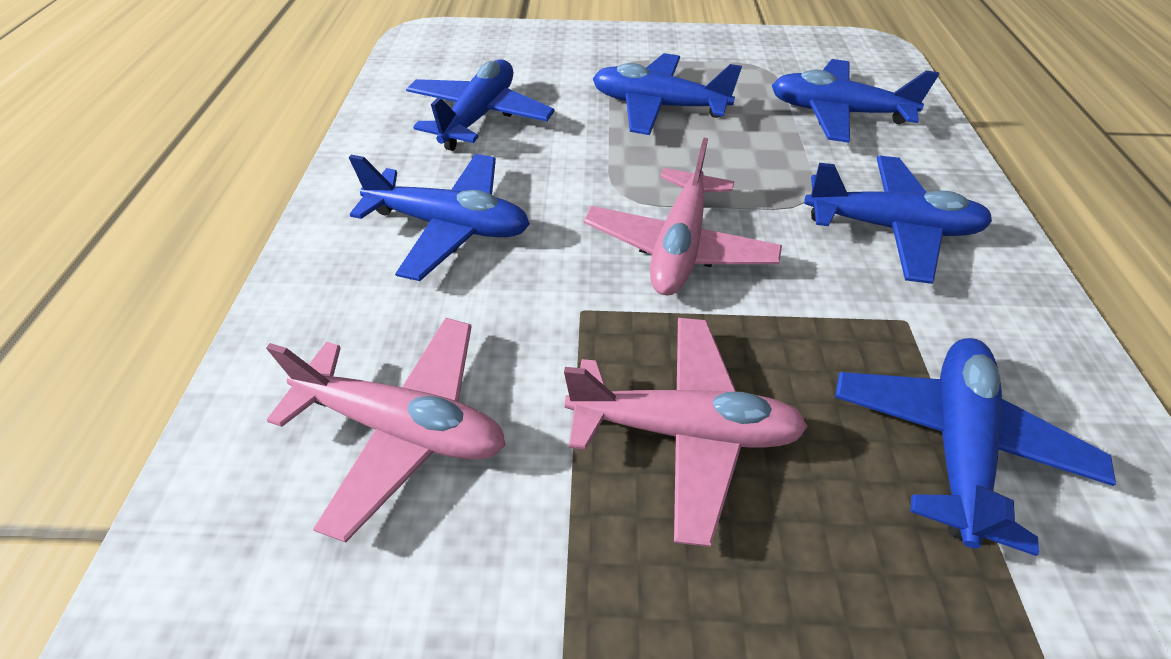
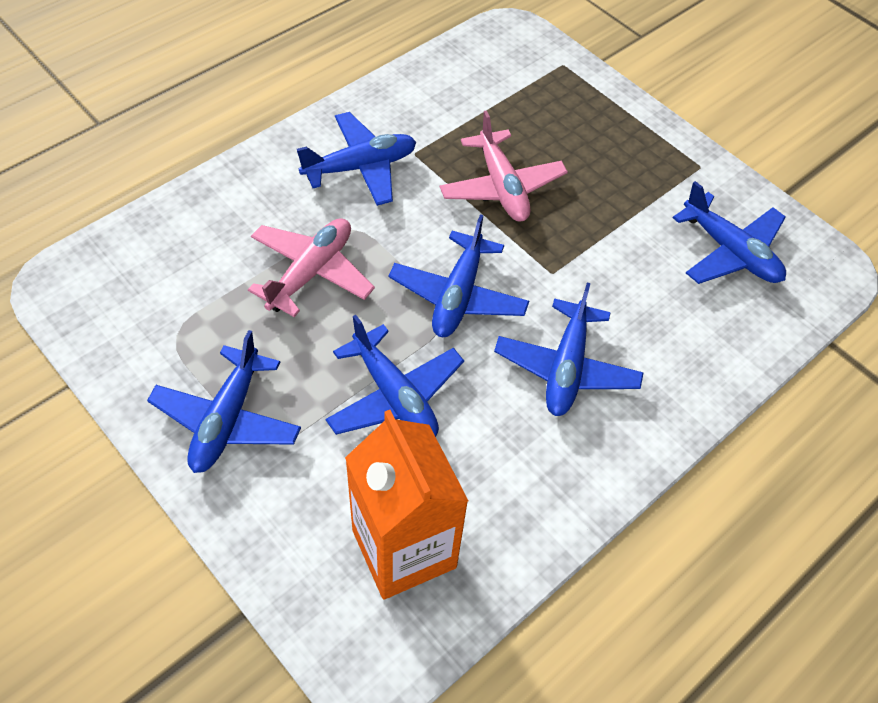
orange carton: 0 -> 1
pink plane: 3 -> 2

